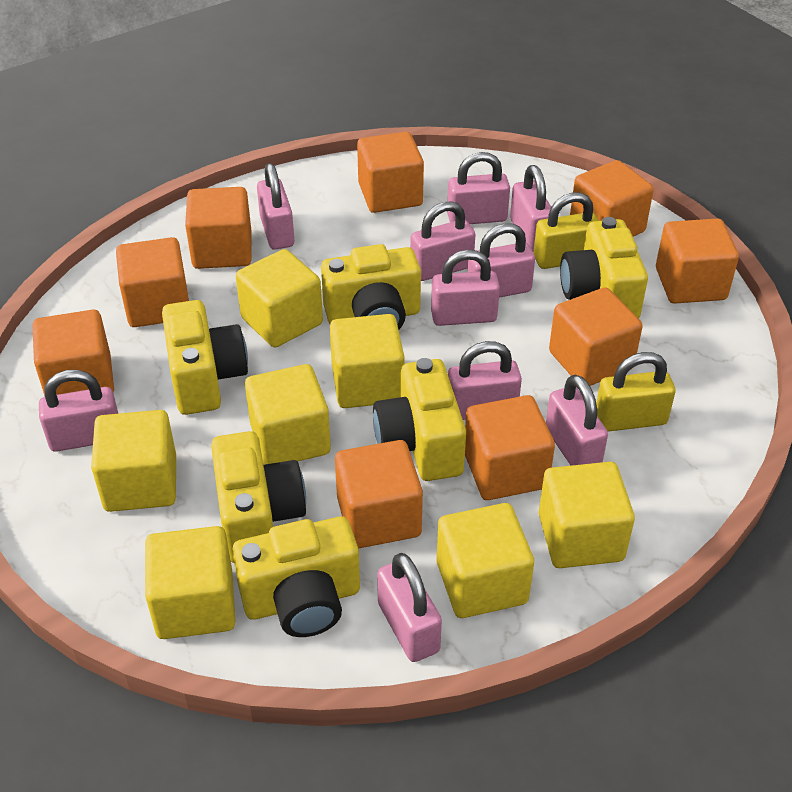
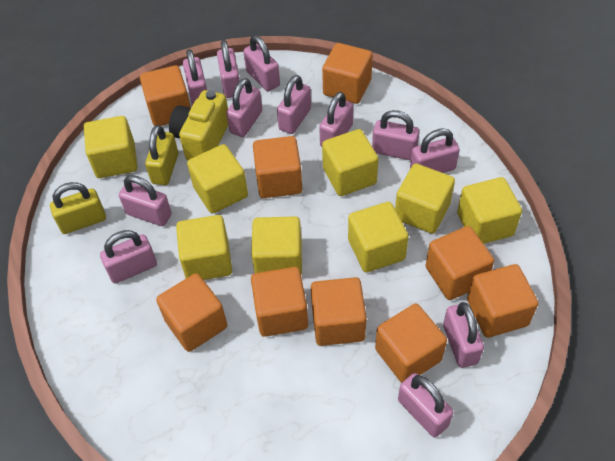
pink padlock: 10 -> 12
yellow camera: 6 -> 1
yellow cube: 7 -> 8

